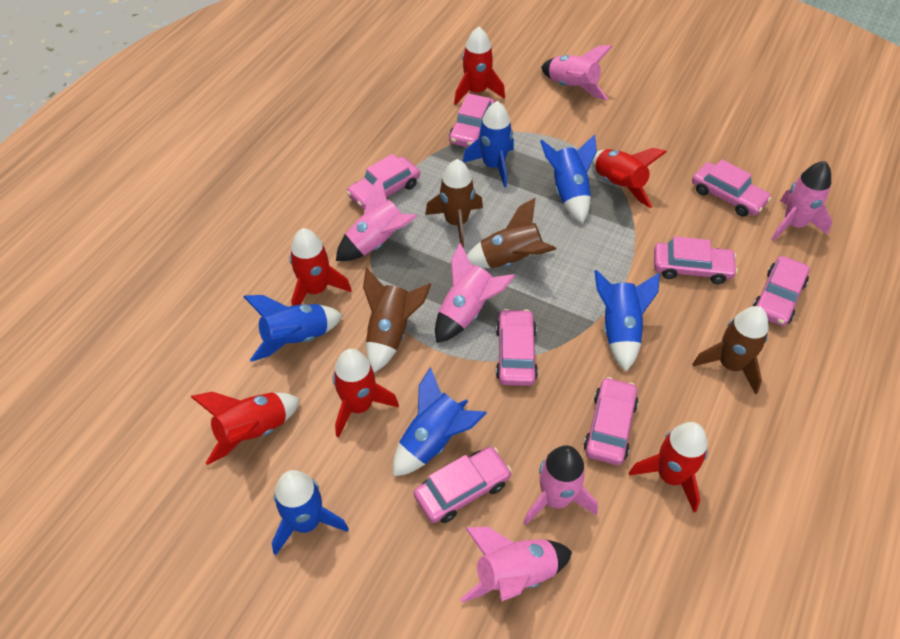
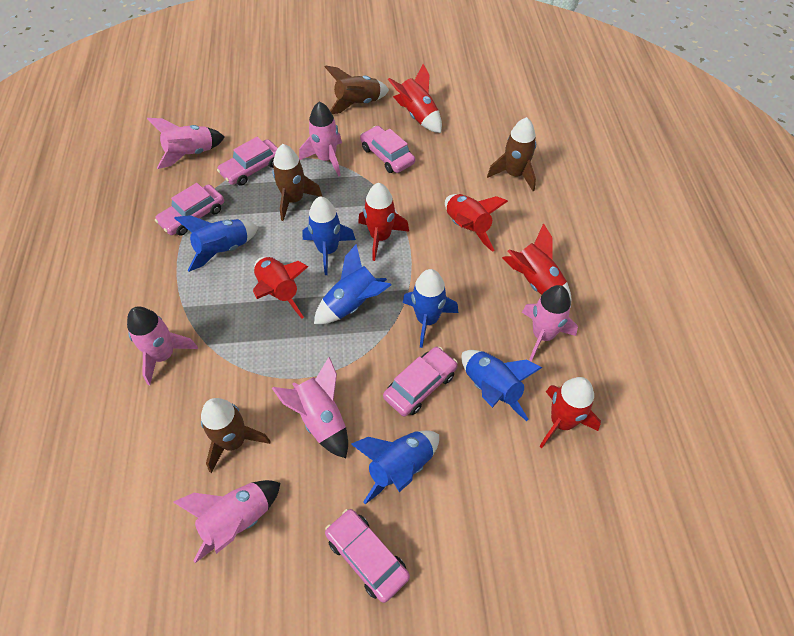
pink car: 8 -> 5

